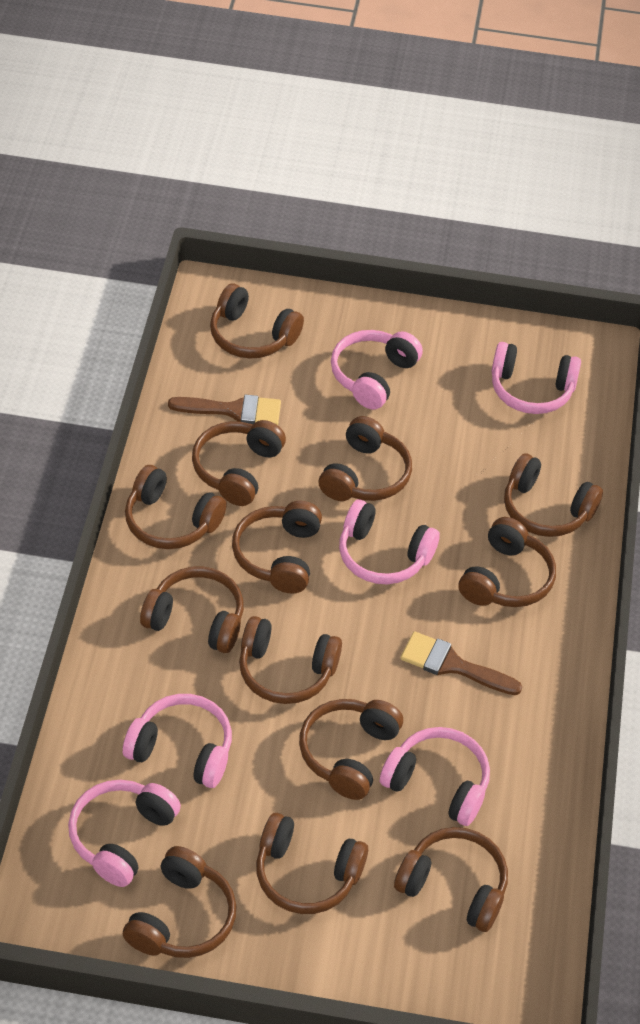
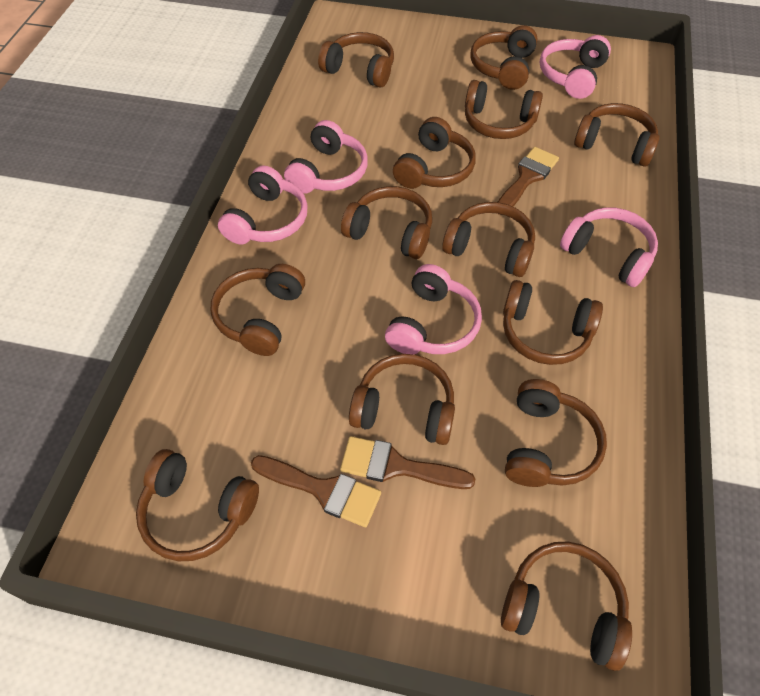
brown brush: 2 -> 3
pink headphones: 6 -> 5

